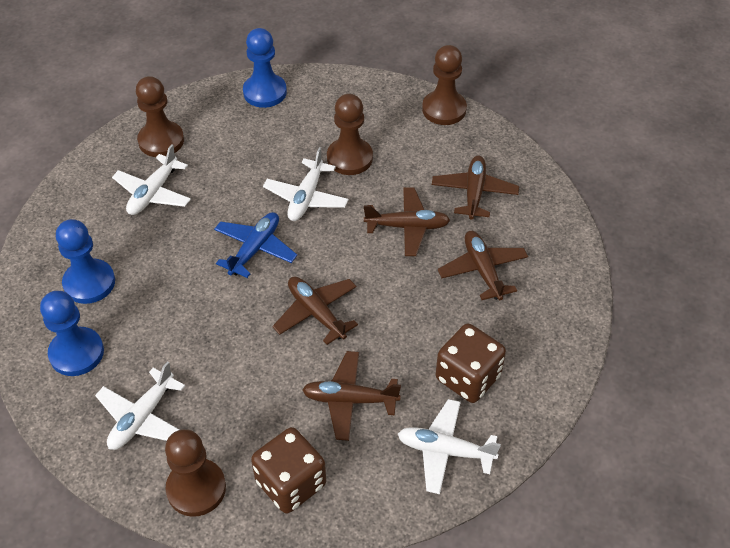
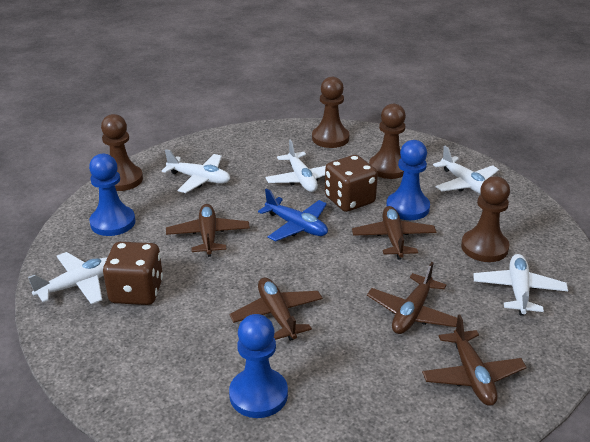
white plane: 4 -> 5

